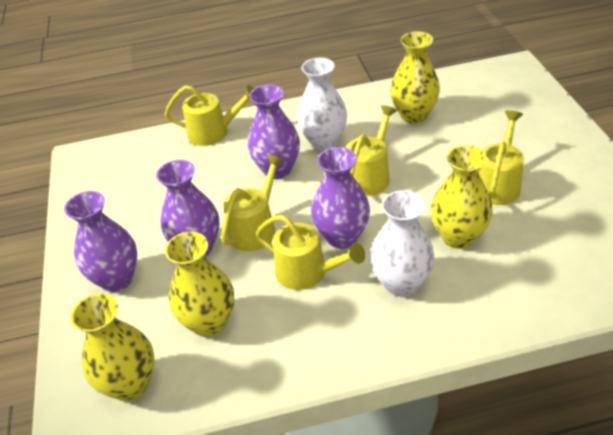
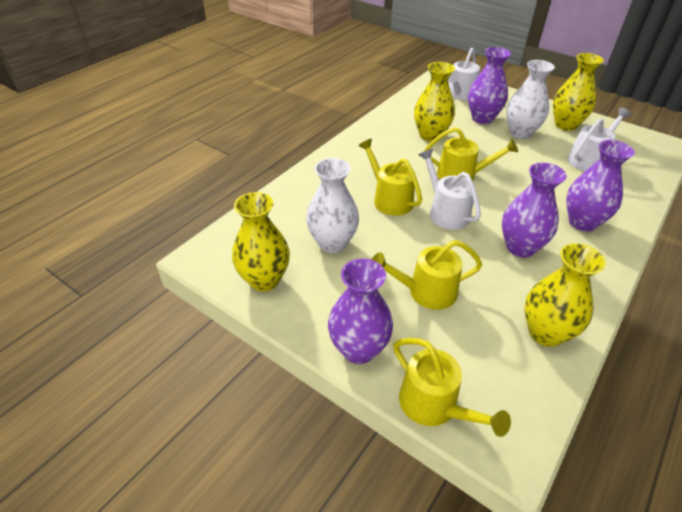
white watering can: 0 -> 3
yellow watering can: 5 -> 4

